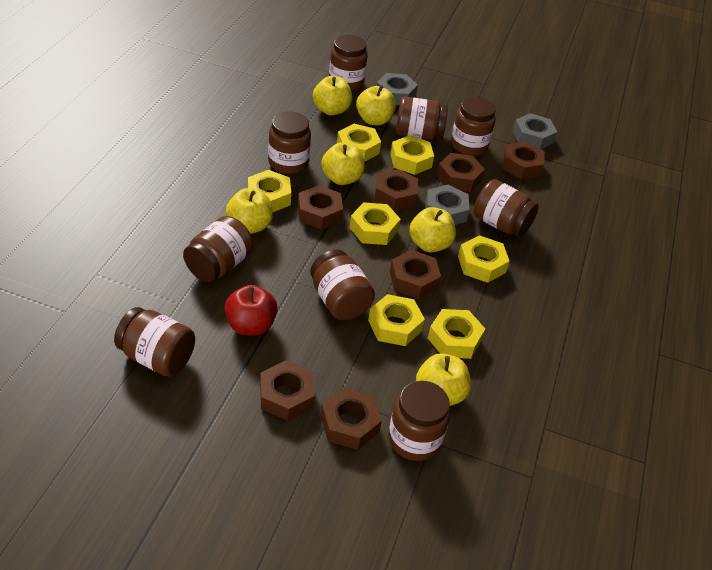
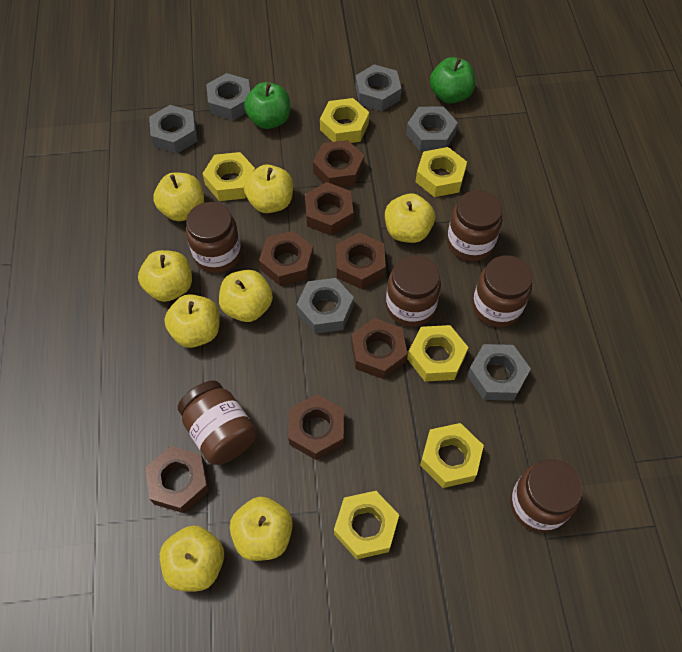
brown jar: 9 -> 6
green apple: 0 -> 2
grey nut: 3 -> 6
red apple: 1 -> 0
yellow apple: 6 -> 8
yellow nut: 7 -> 6

